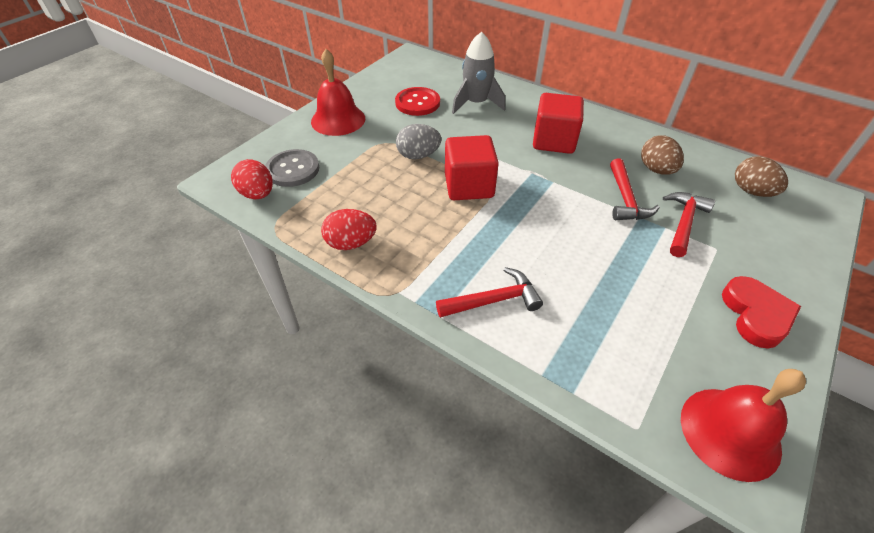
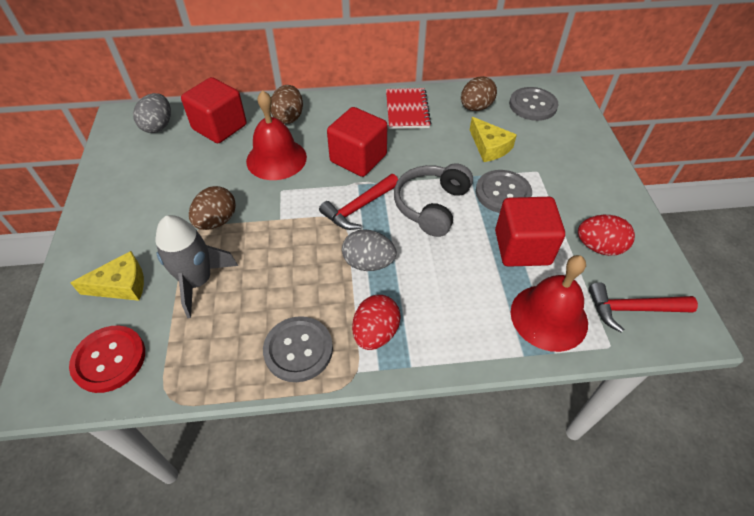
brown egg: 2 -> 3
grey button: 1 -> 3
grey egg: 1 -> 2
grey headphones: 0 -> 1
red cube: 2 -> 3
red hammer: 3 -> 2
red heart: 1 -> 0
red notebook: 0 -> 1
yellow cheese: 0 -> 2

